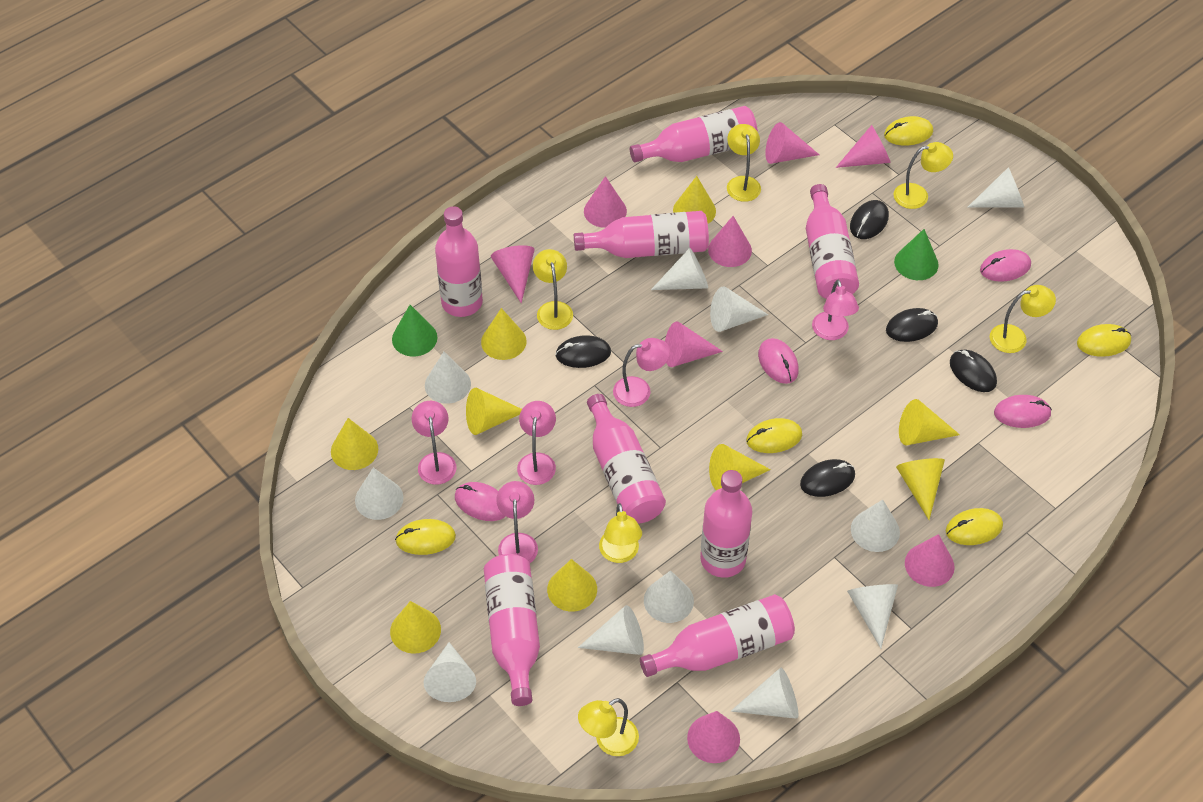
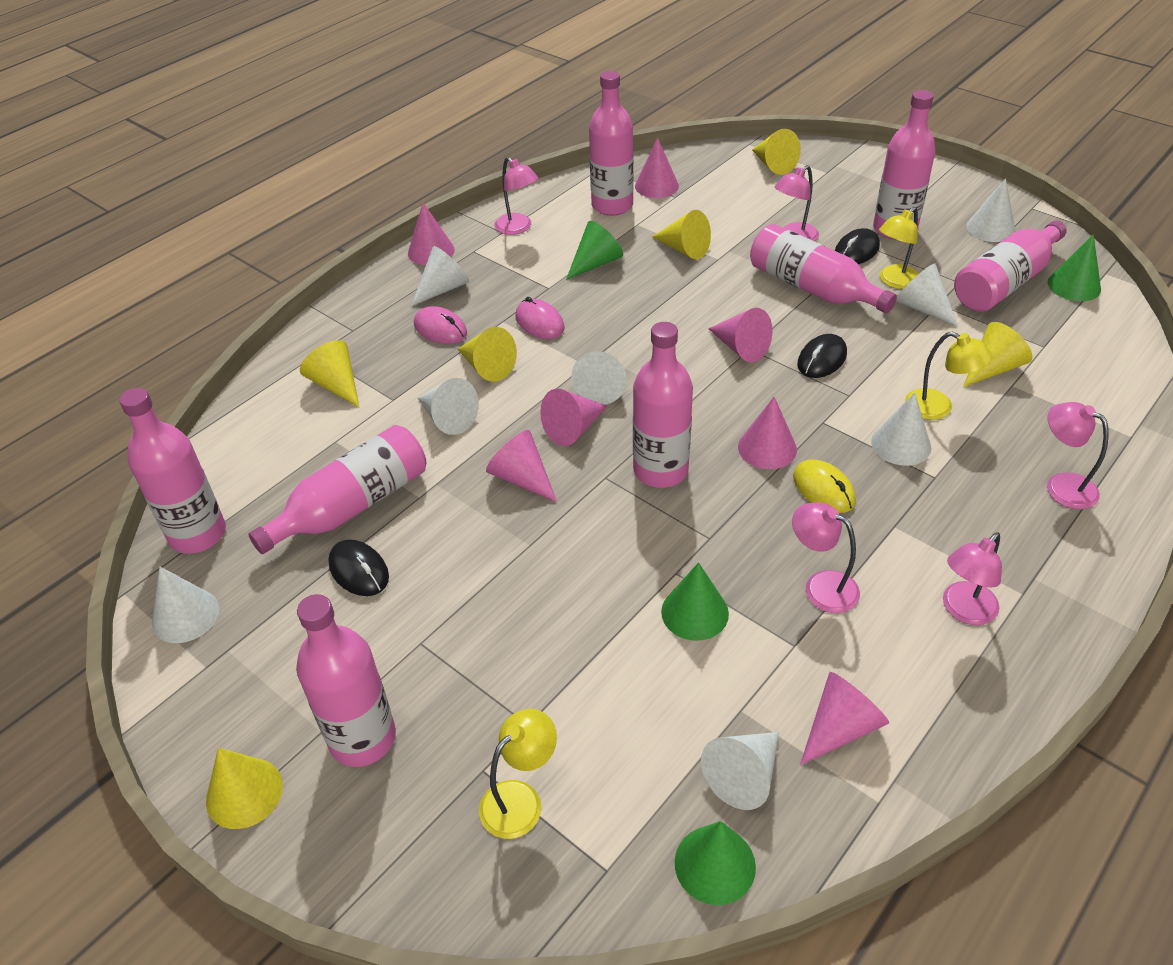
black mouse: 5 -> 3
green cone: 2 -> 4
pink cone: 8 -> 7
pink mouse: 4 -> 2
white cone: 11 -> 8
yellow cone: 9 -> 6
yellow lamp: 6 -> 3
yellow mouse: 5 -> 1

